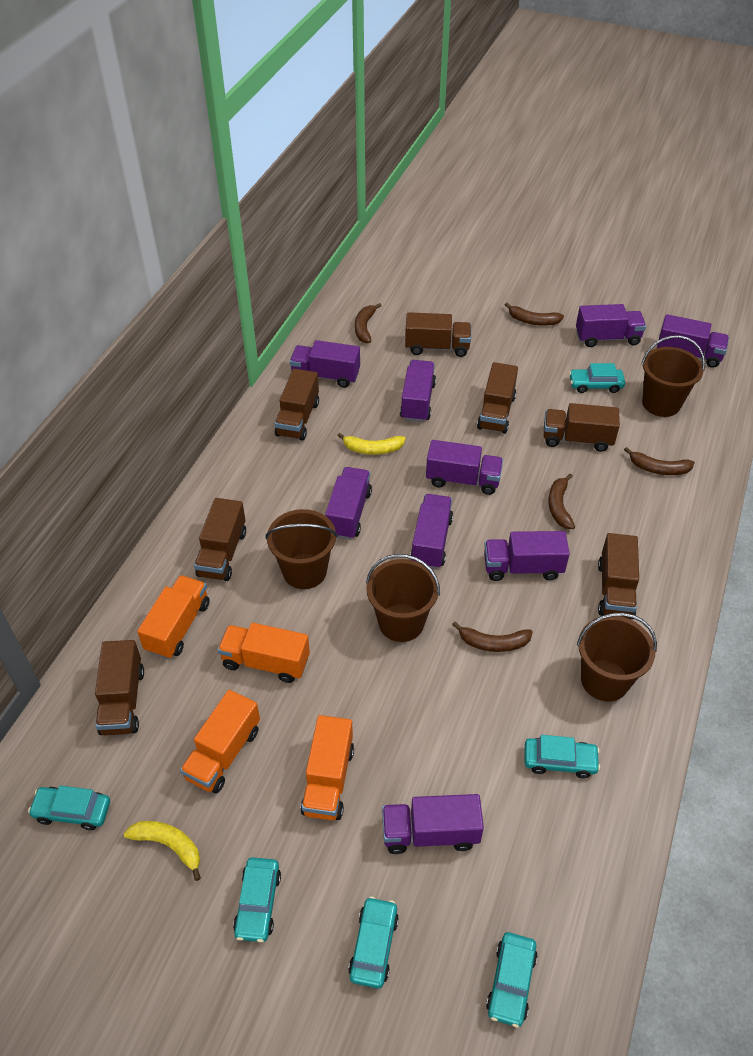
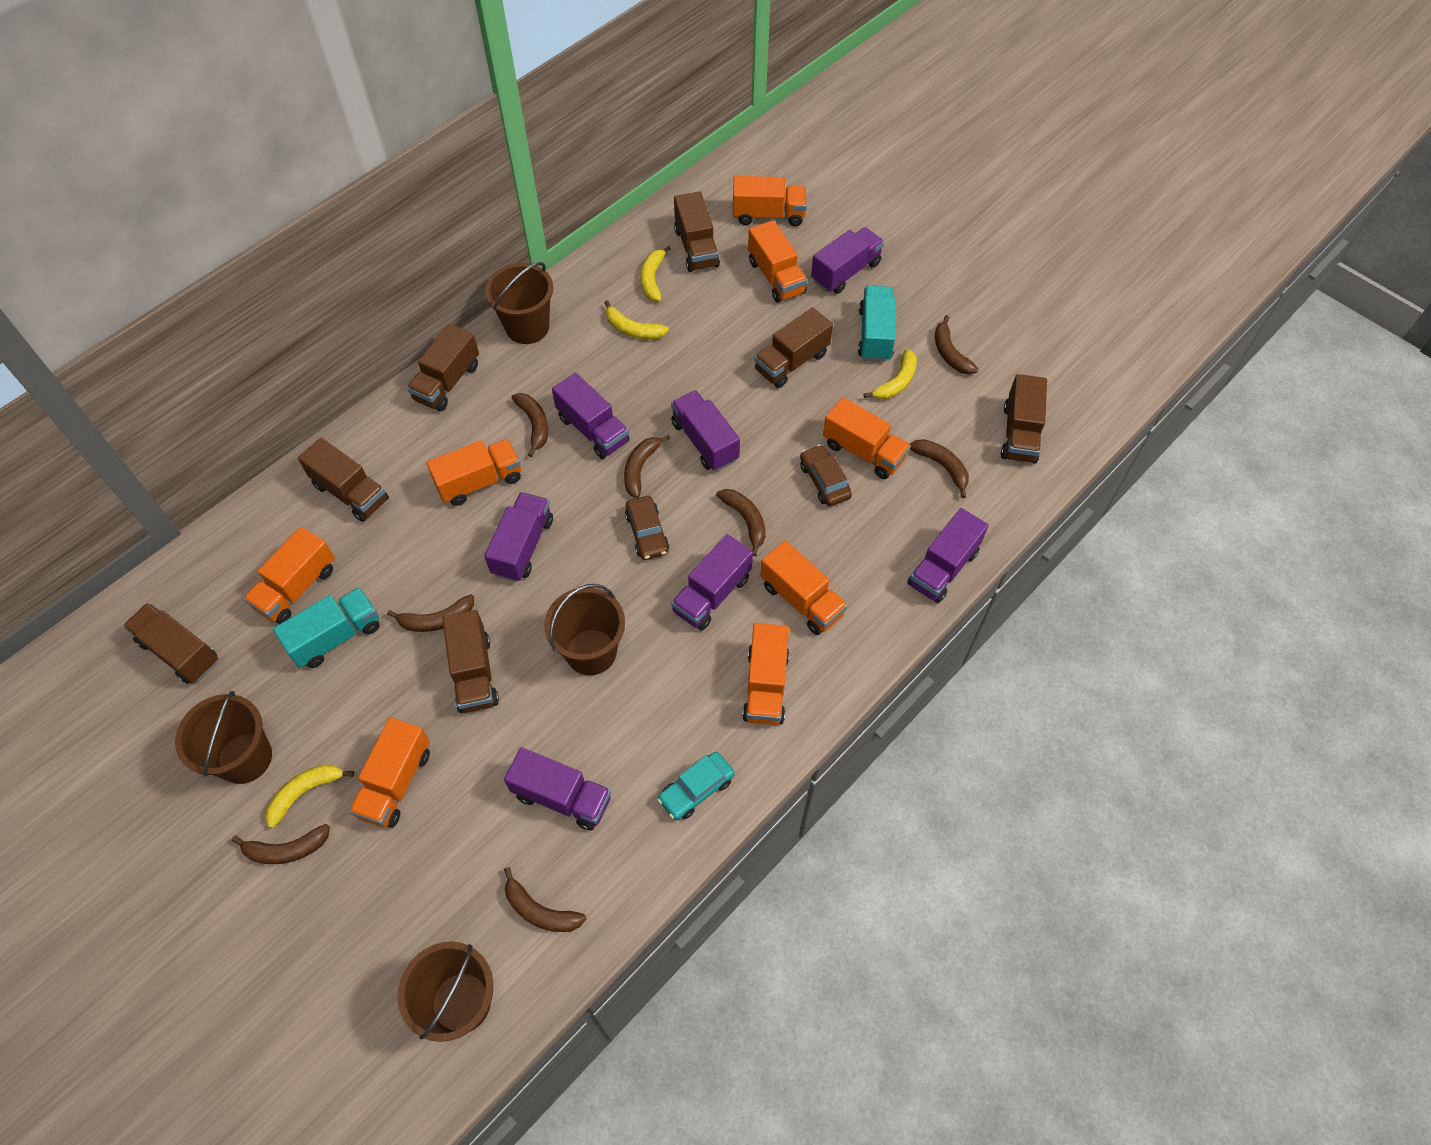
brown banana: 5 -> 8
brown car: 0 -> 2
orange truck: 4 -> 8
purple truck: 9 -> 7
turquoise car: 6 -> 1
turquoise truck: 0 -> 2
yellow banana: 2 -> 4

